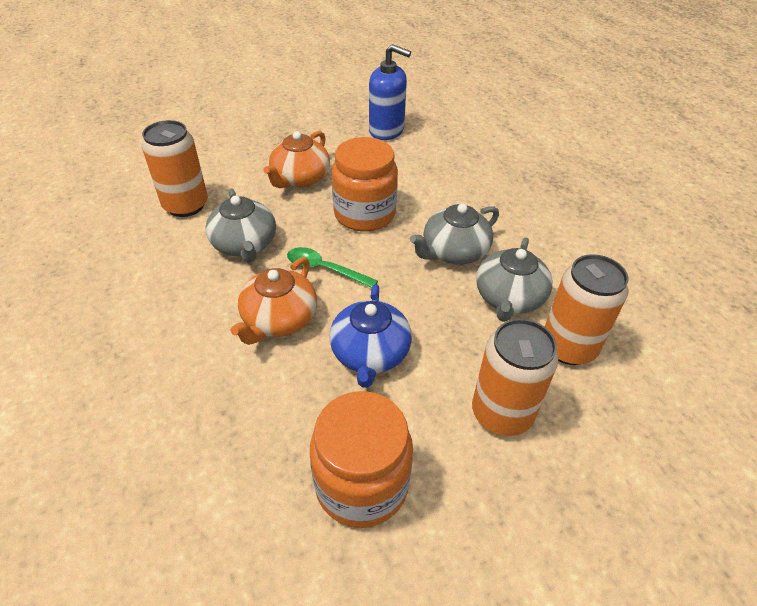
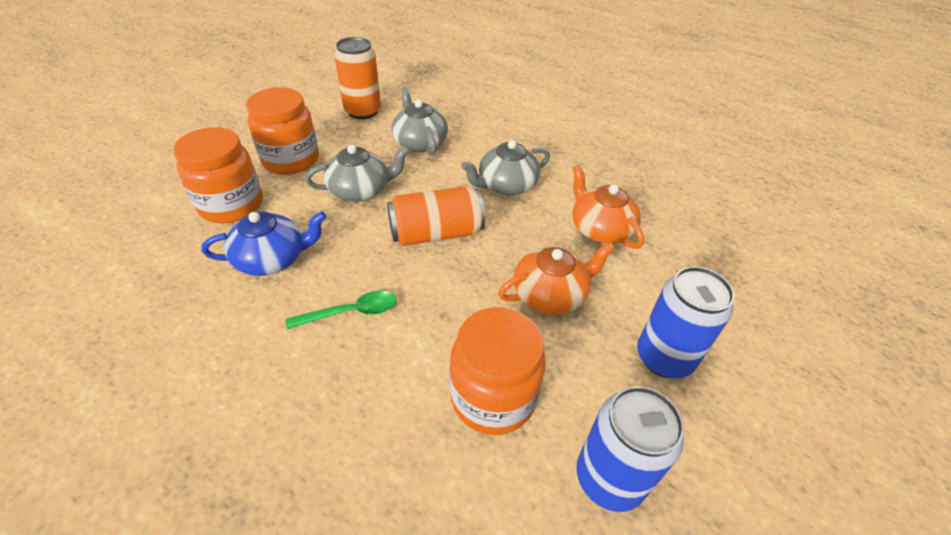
blue can: 0 -> 2
blue soap dispenser: 1 -> 0
orange can: 3 -> 2
orange jar: 2 -> 3

